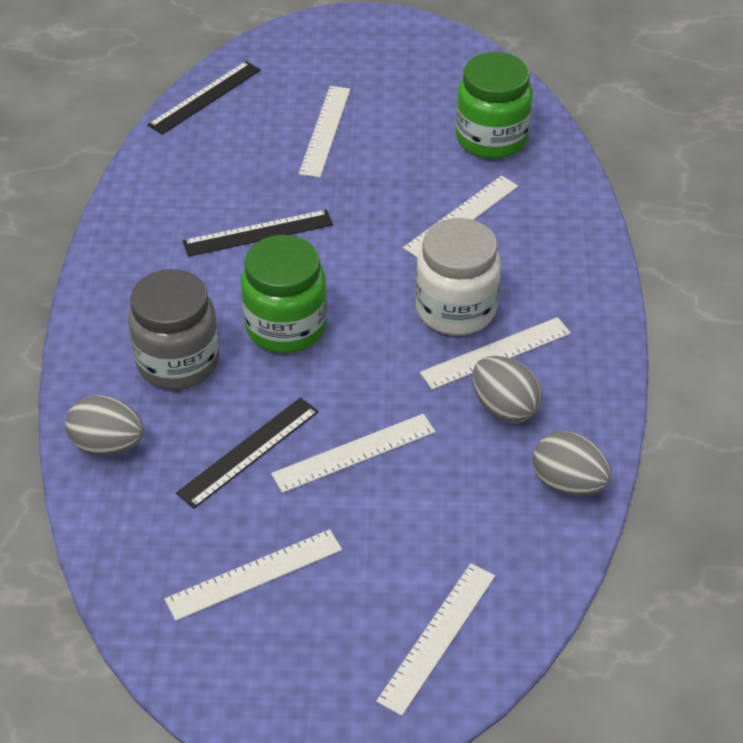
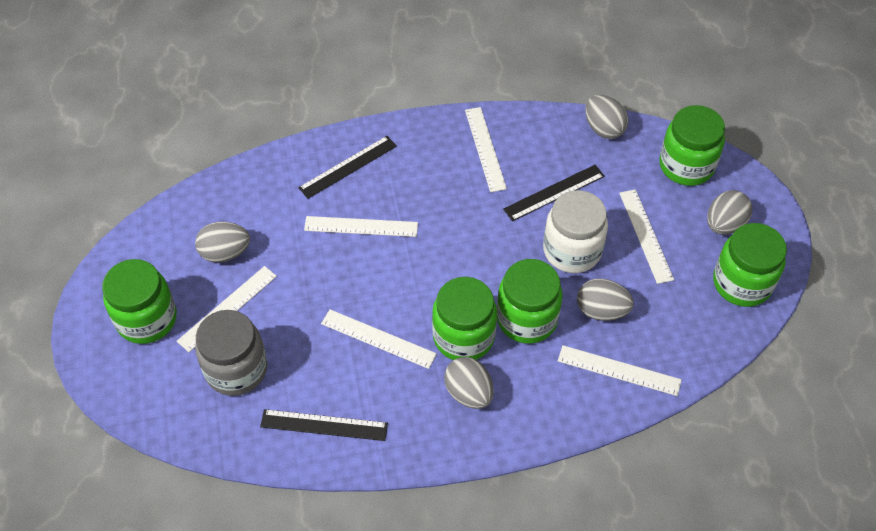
green jar: 2 -> 5
grey egg: 3 -> 5

